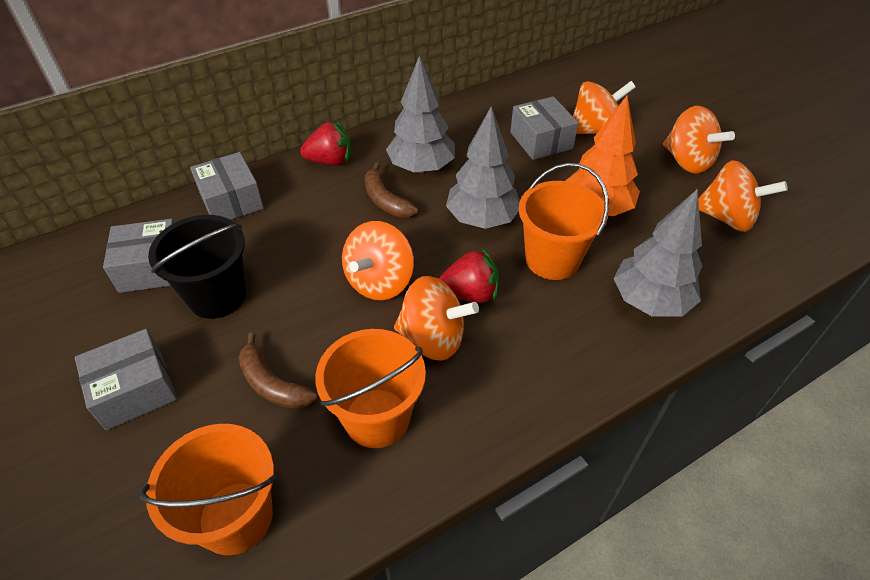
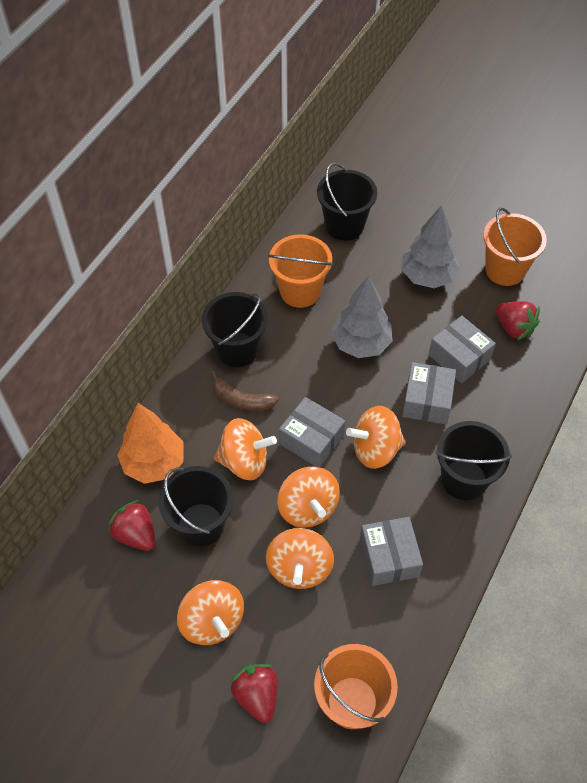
black bucket: 1 -> 4
brown banana: 2 -> 1
grey tree: 3 -> 2
red strawberry: 2 -> 3

